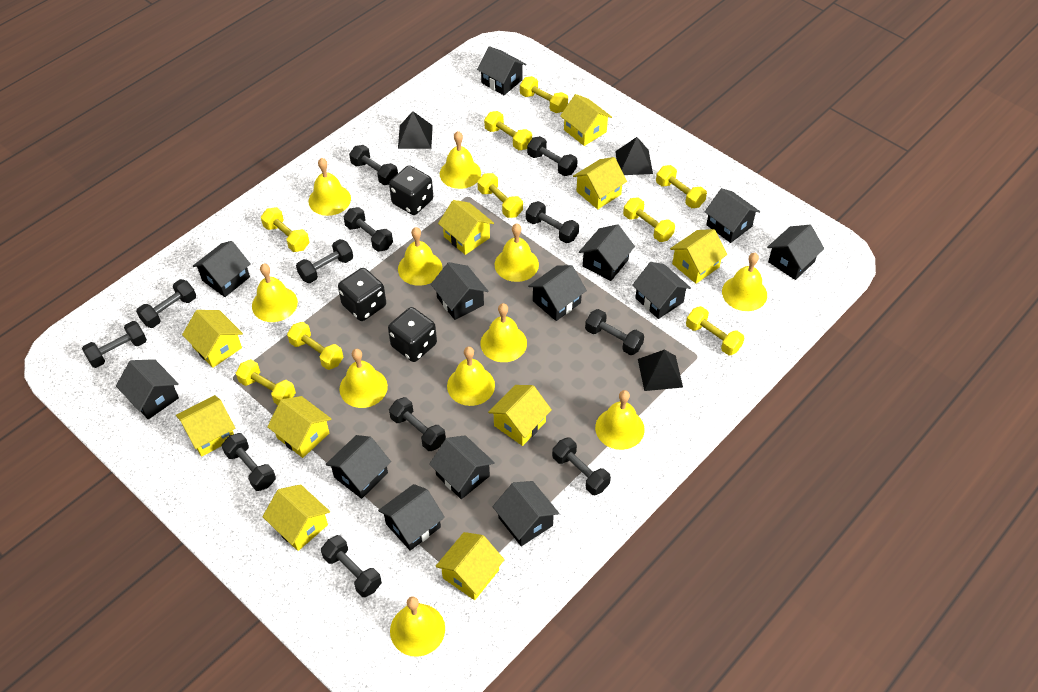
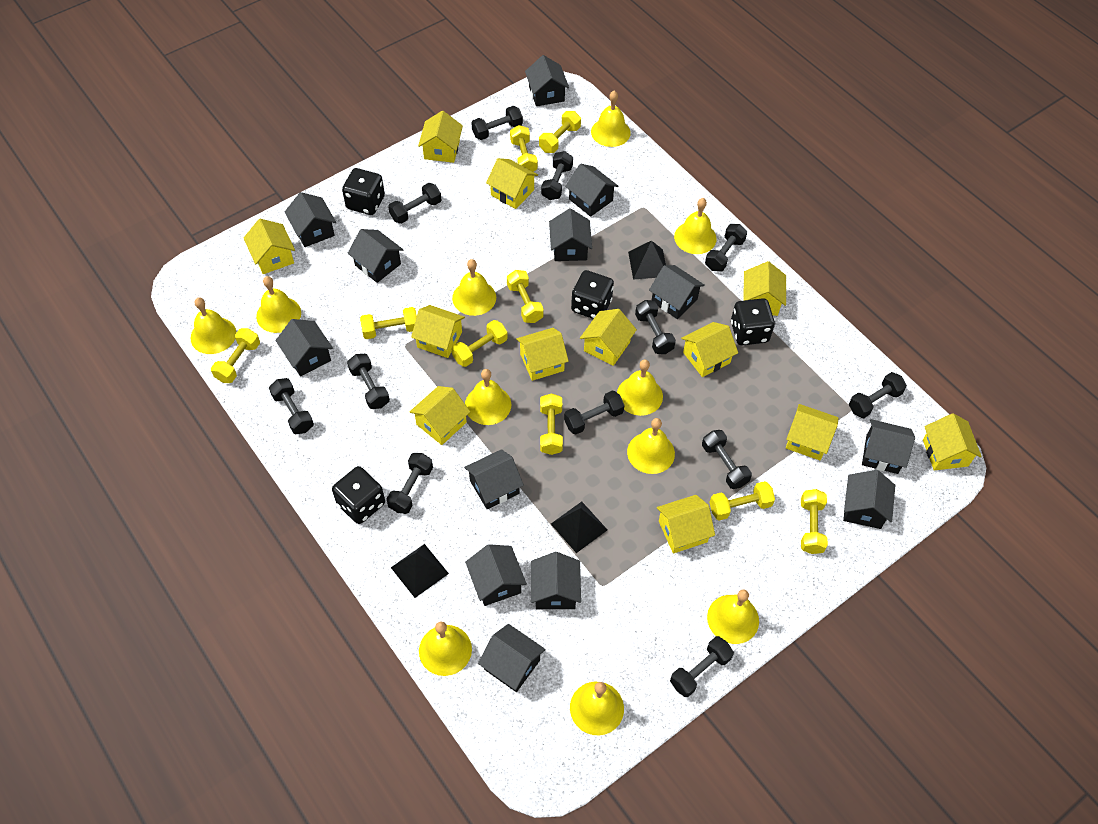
black dice: 3 -> 4
yellow house: 10 -> 12

